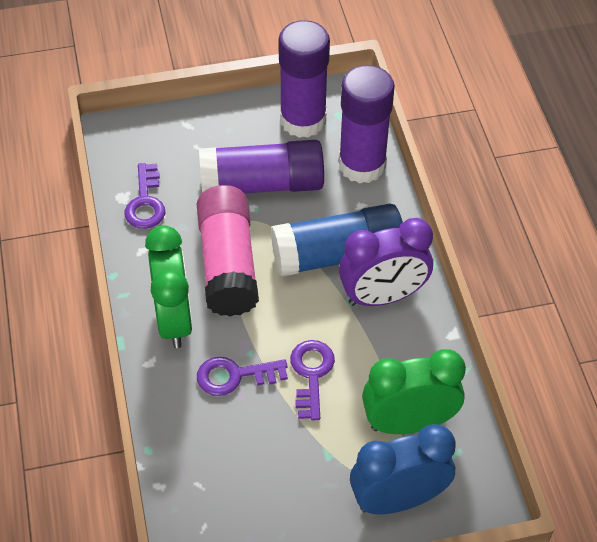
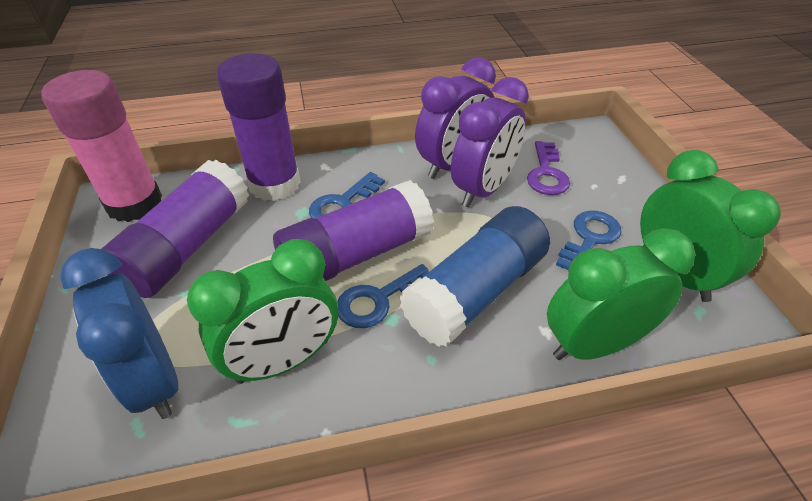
blue key: 0 -> 3
green clock: 2 -> 3
purple clock: 1 -> 2
purple key: 3 -> 1

